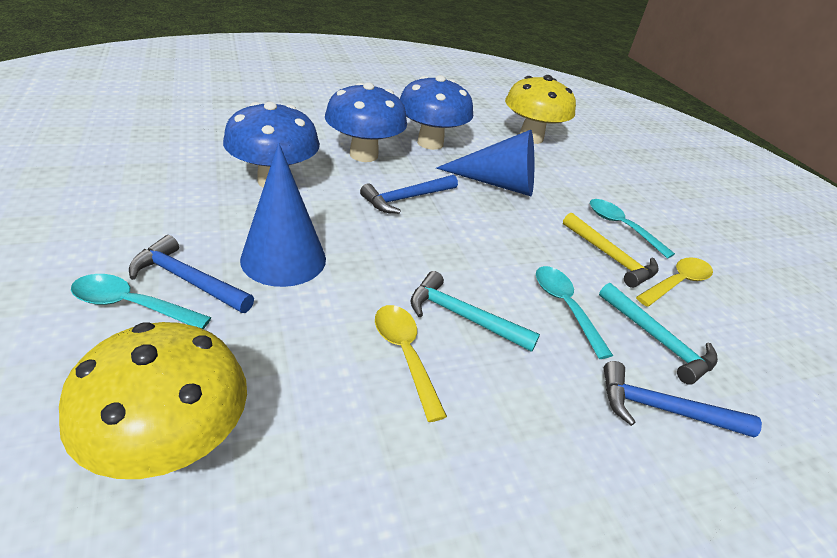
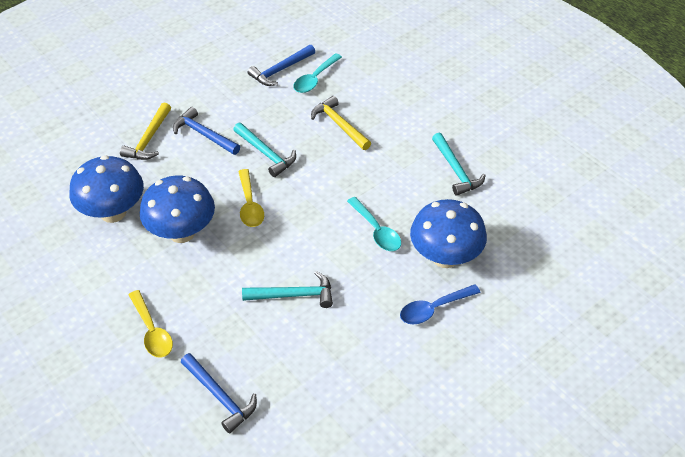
blue cone: 2 -> 0
blue spoon: 0 -> 1
turquoise hammer: 2 -> 3
turquoise spoon: 3 -> 2
yellow hammer: 1 -> 2
yellow mushroom: 2 -> 0

